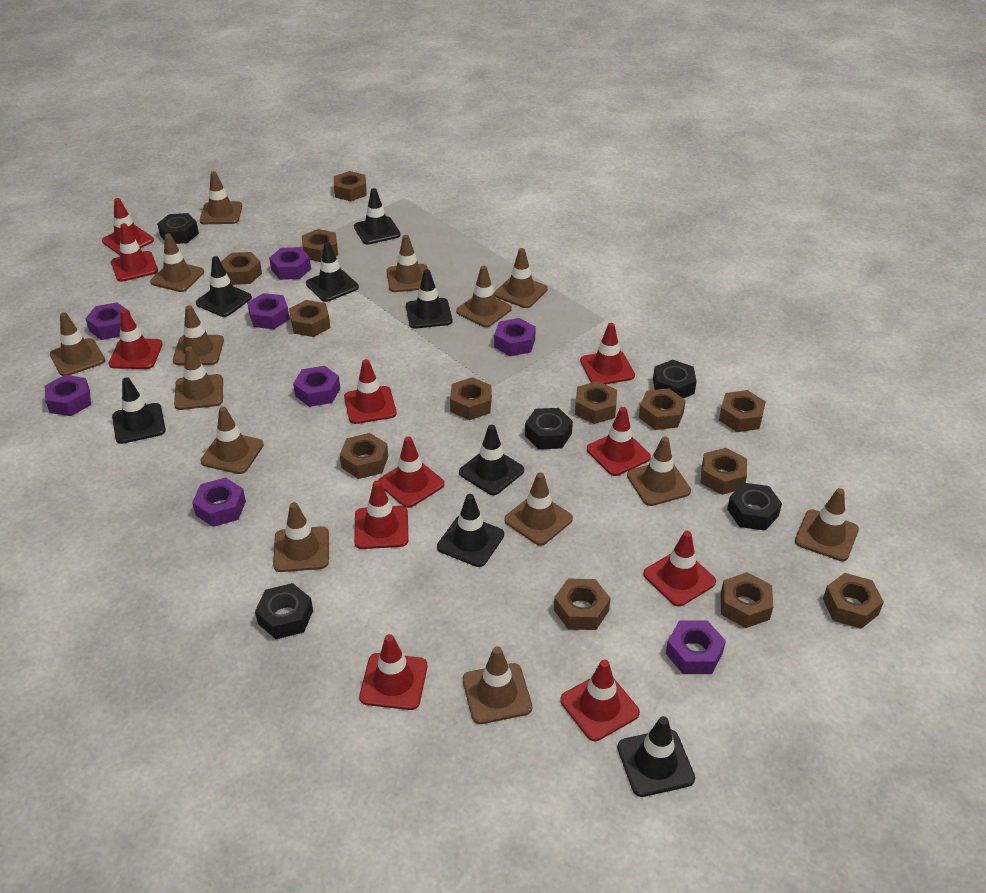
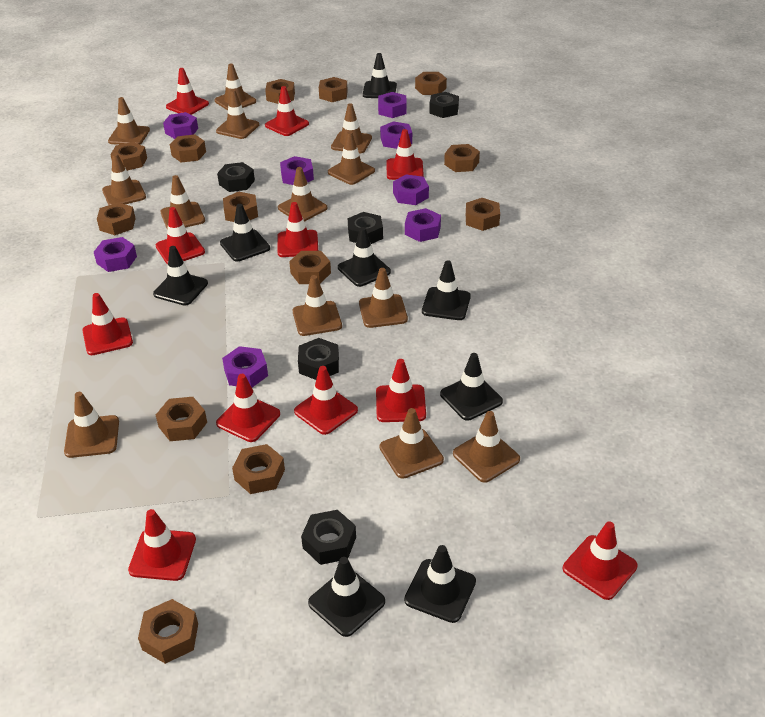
brown traffic cone: 14 -> 13

